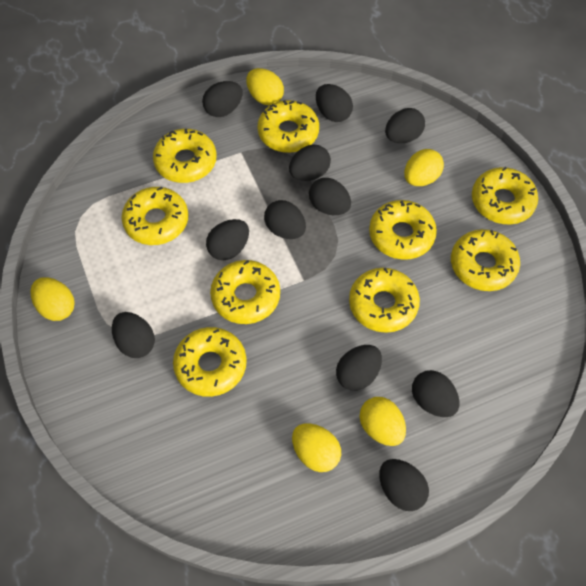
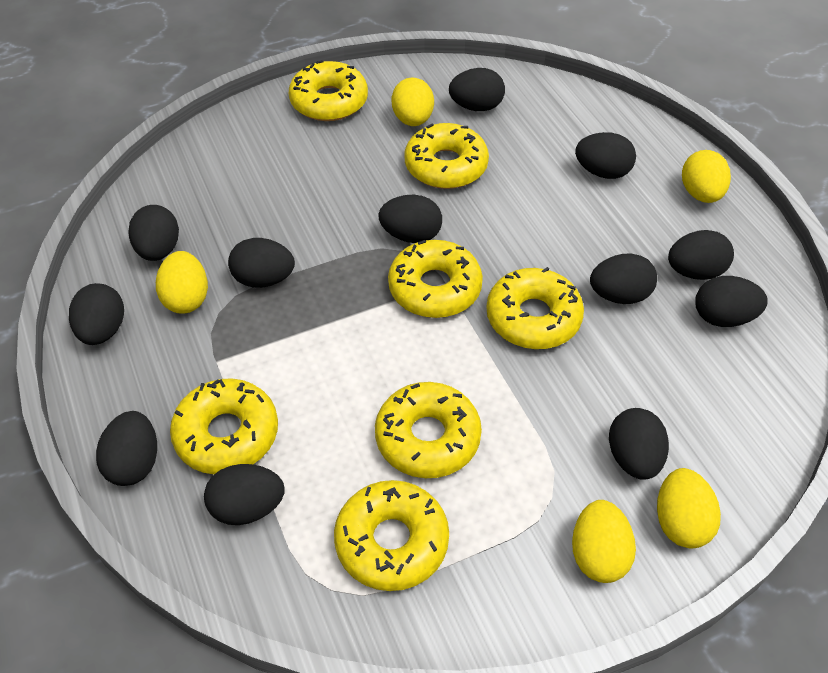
black egg: 11 -> 12
yellow donut: 9 -> 7

